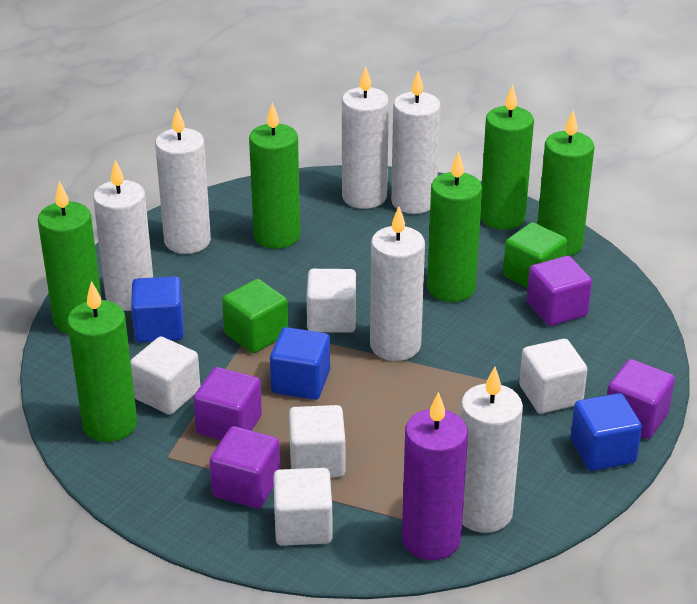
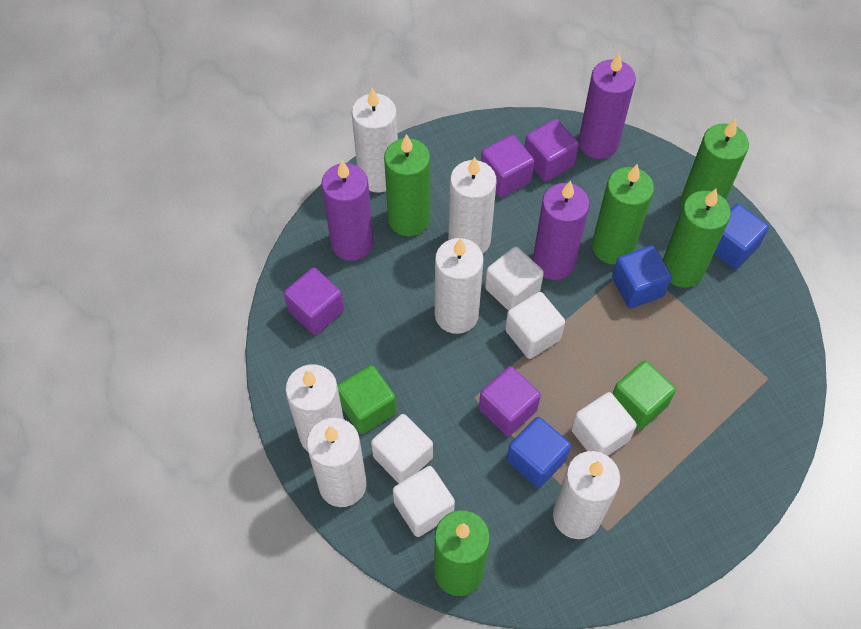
green candle: 6 -> 5
purple candle: 1 -> 3

